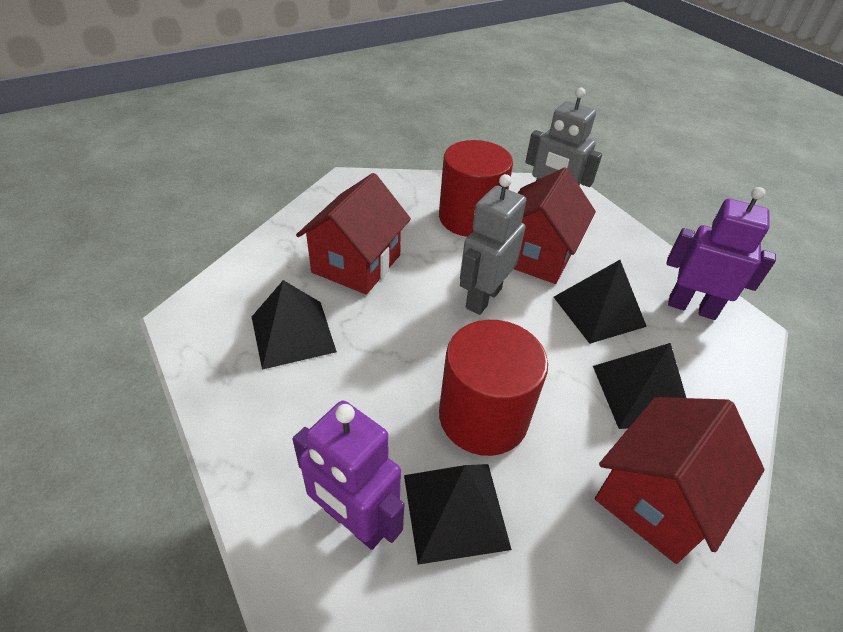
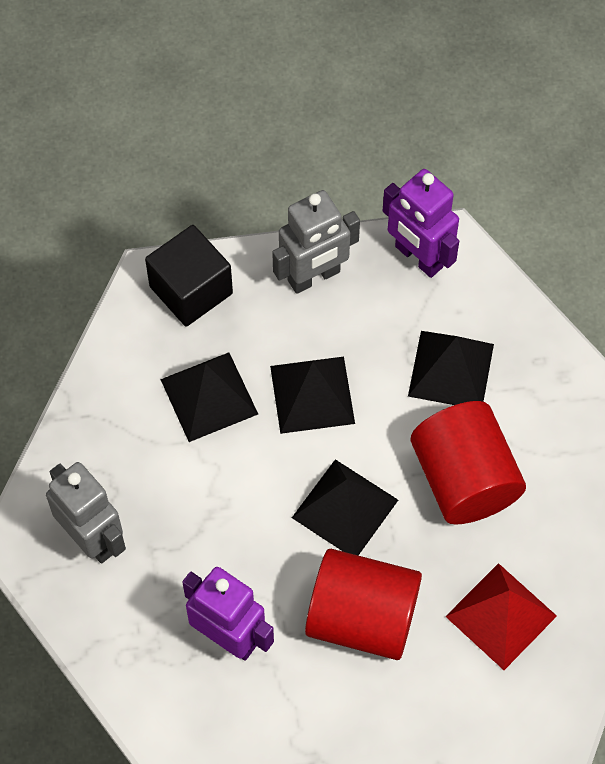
black cube: 0 -> 1
red house: 3 -> 0
red pyramid: 0 -> 1

